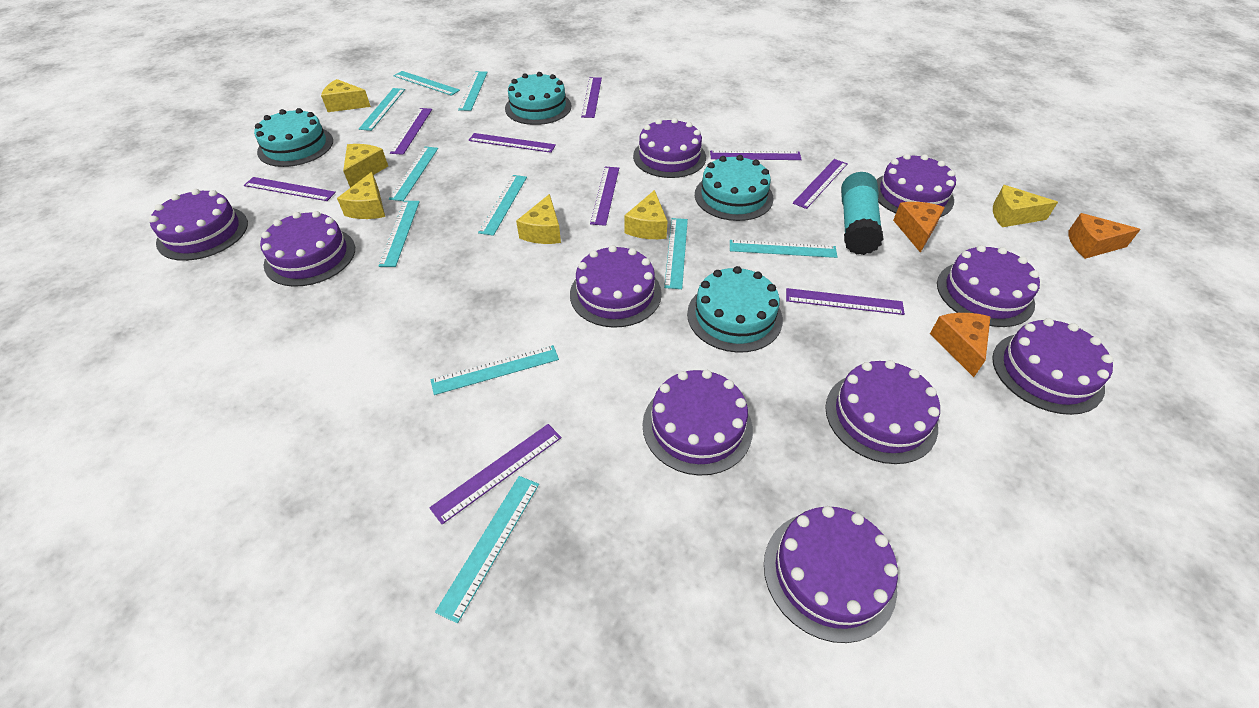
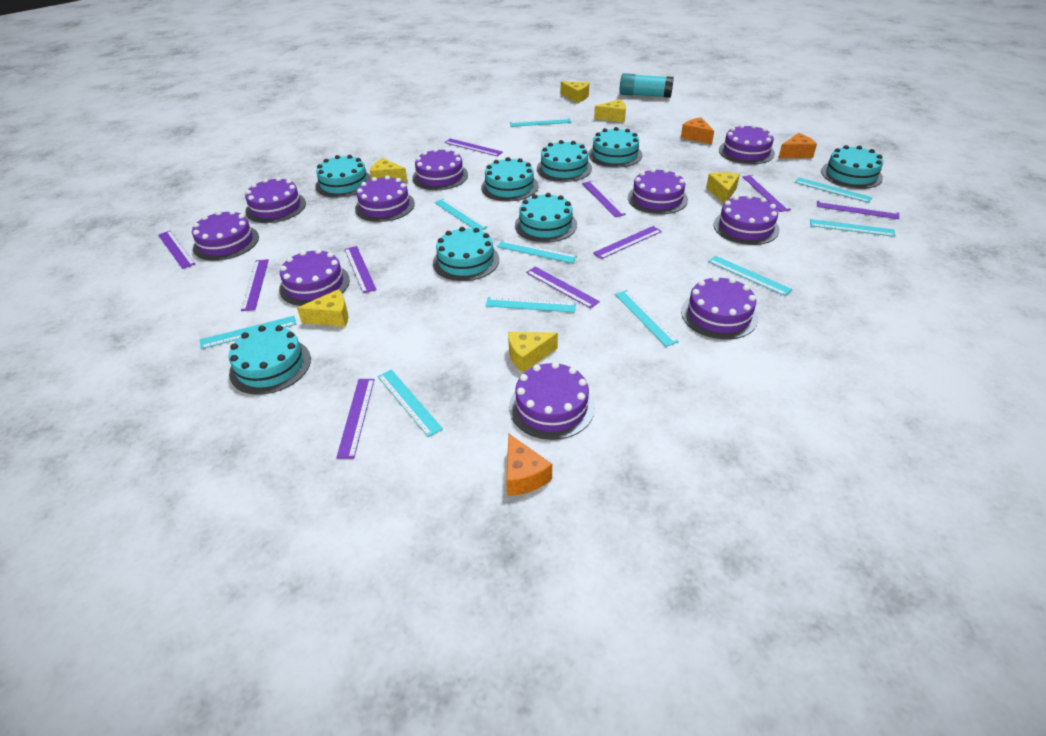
purple ruler: 9 -> 10
turquoise cake: 4 -> 8

